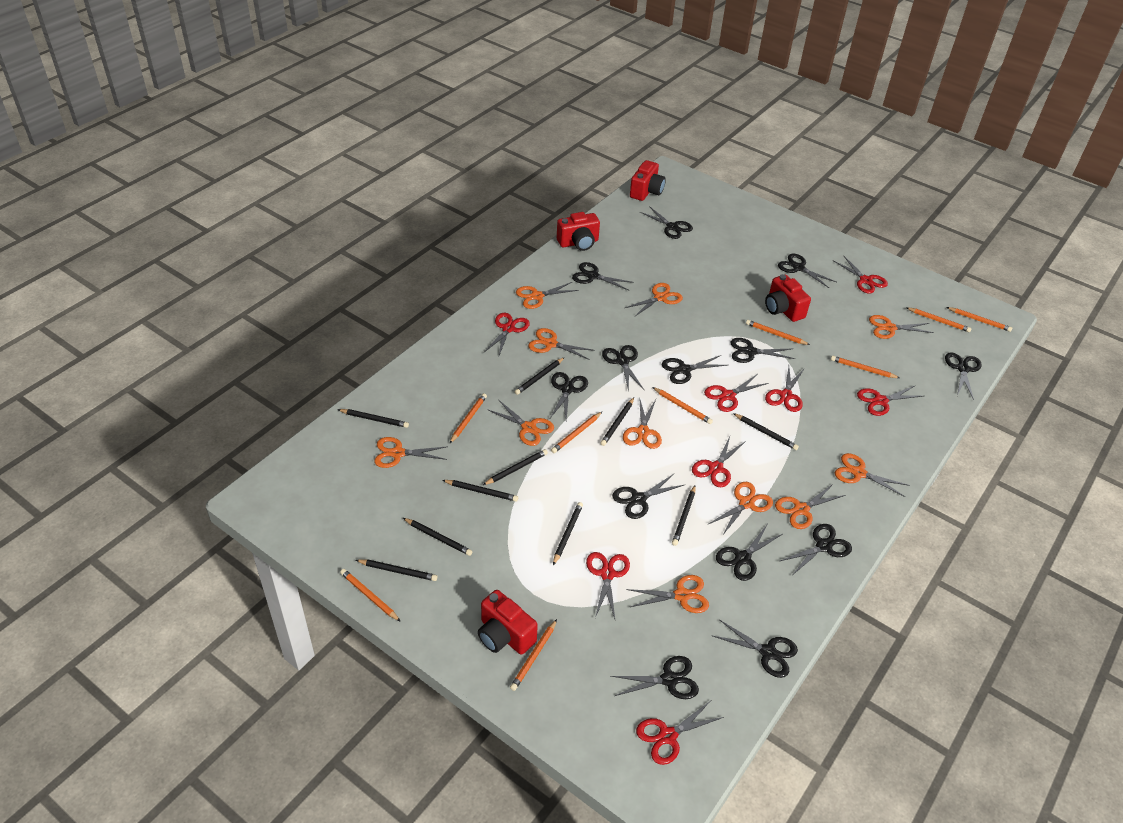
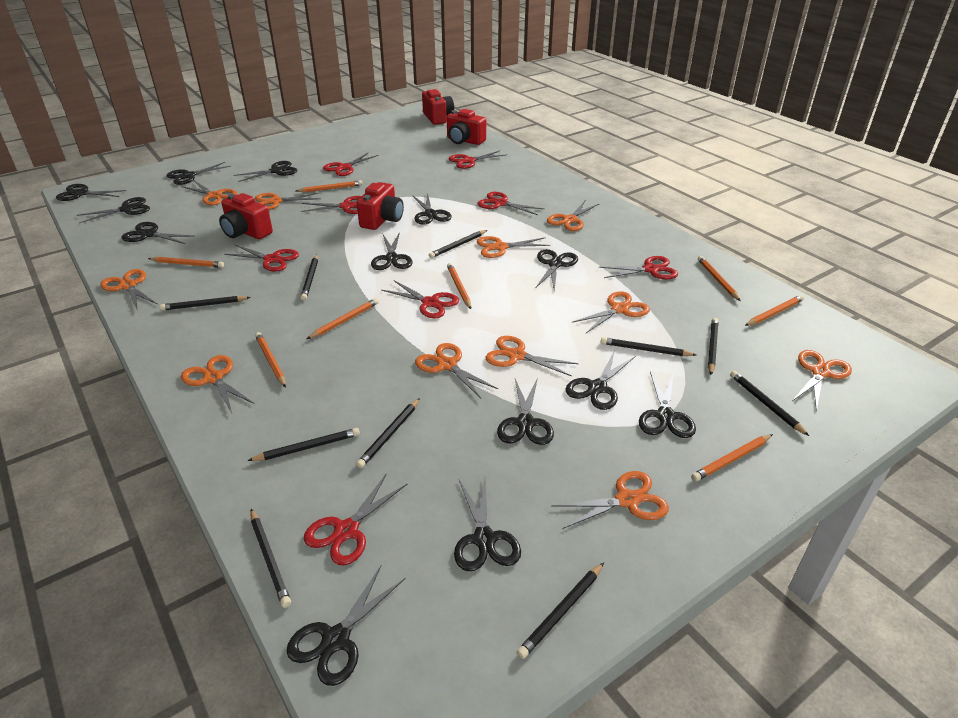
orange pencil: 9 -> 8

